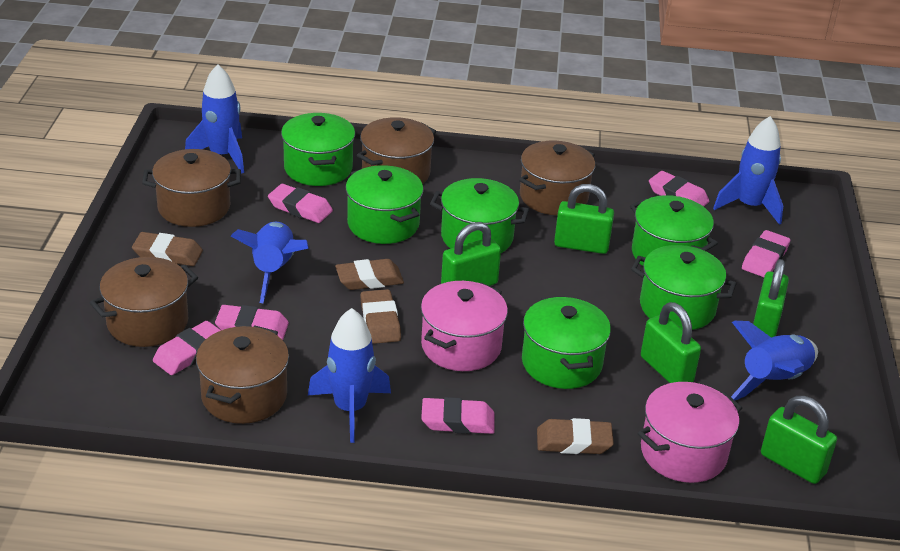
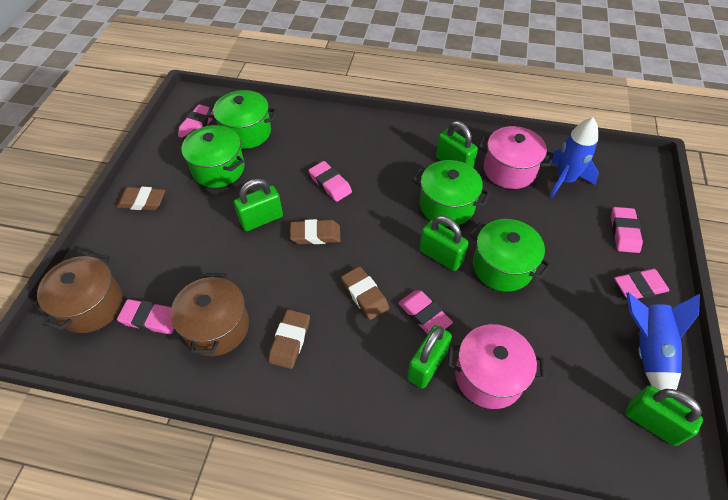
blue rocket: 5 -> 2
brown pot: 5 -> 2
green pot: 6 -> 4

